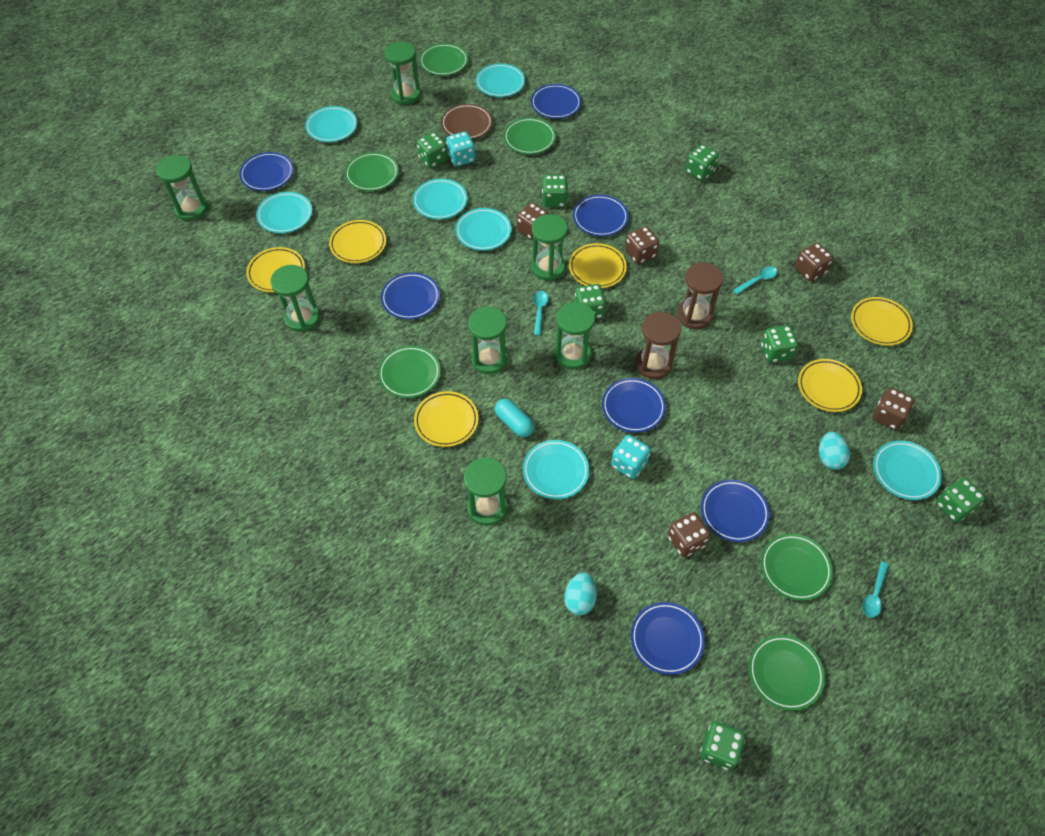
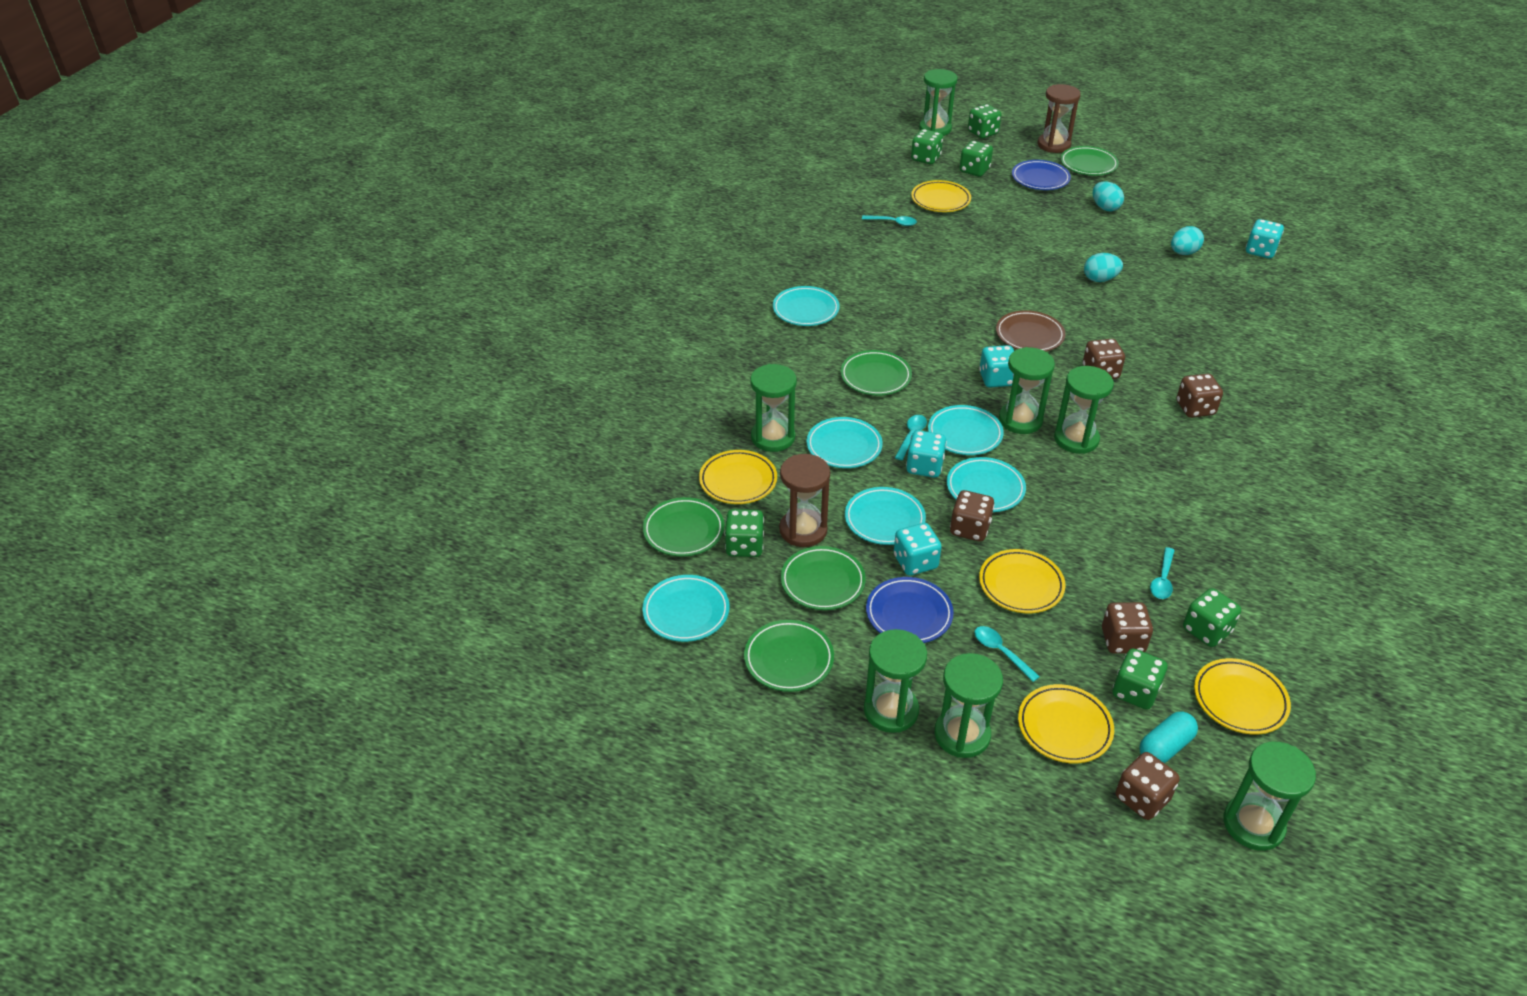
blue plate: 7 -> 2
green dice: 7 -> 6
green plate: 6 -> 5
turquoise dice: 2 -> 4
turquoise egg: 2 -> 3
turquoise plate: 7 -> 6
turquoise spoon: 3 -> 4
yellow plate: 6 -> 5

